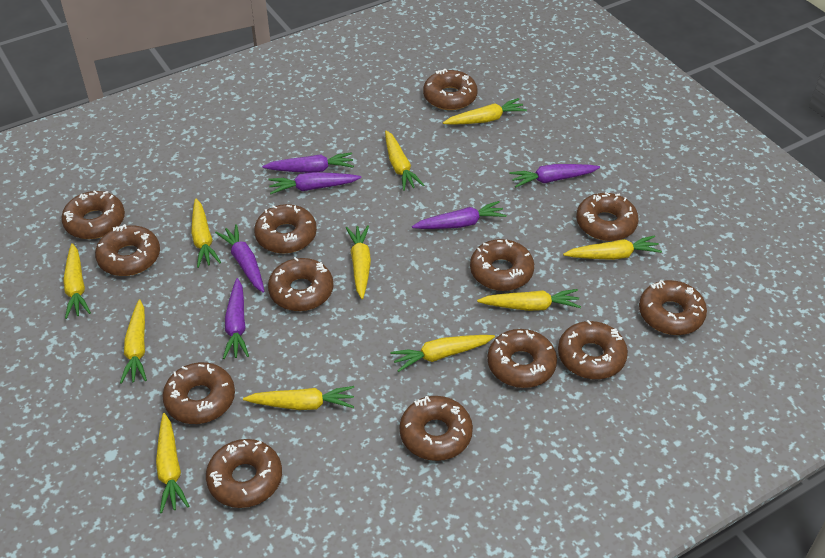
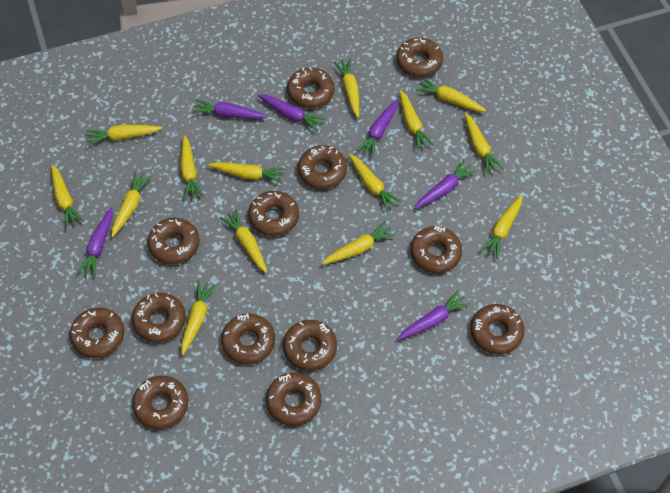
yellow carrot: 11 -> 14

